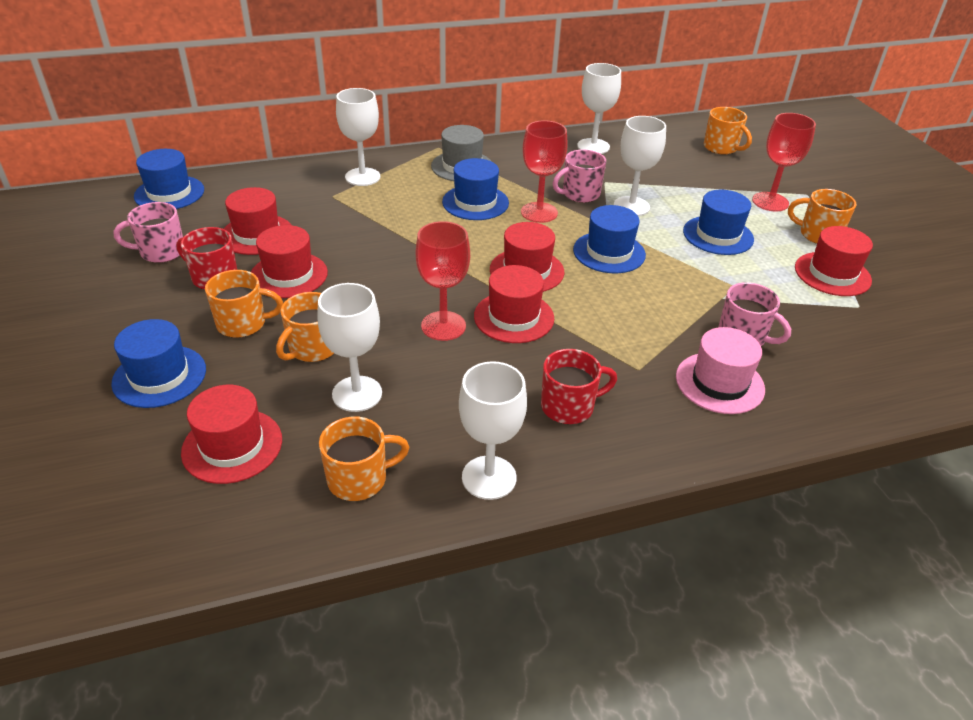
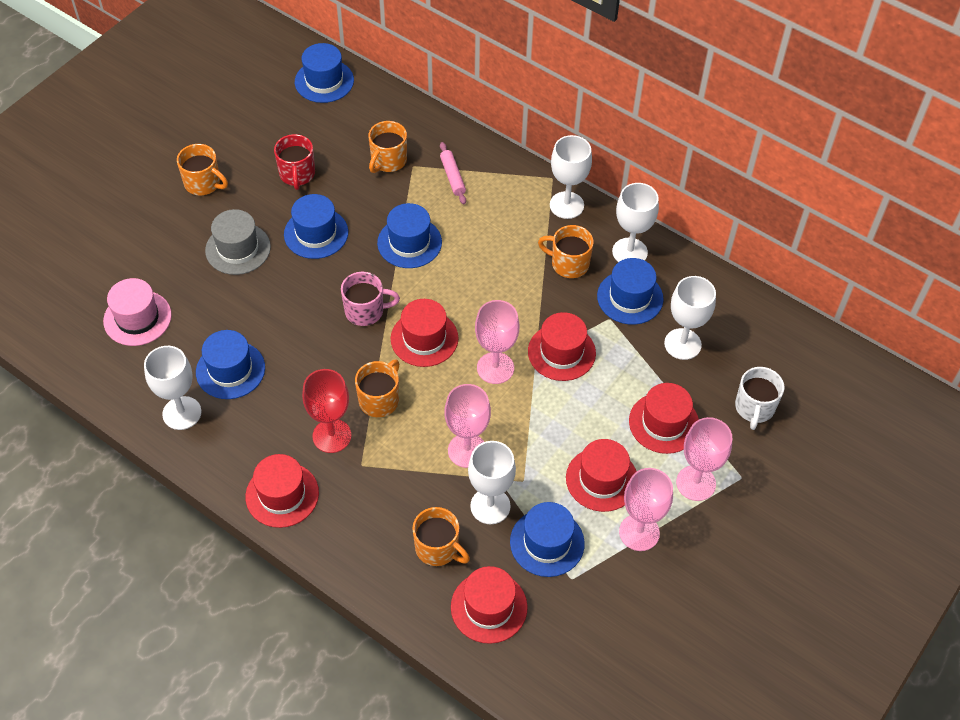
blue hat: 5 -> 6
pink goblet: 0 -> 4
pink mug: 3 -> 1
pink rolling pin: 0 -> 1
red goblet: 3 -> 1
red mug: 2 -> 1
white mug: 0 -> 1

